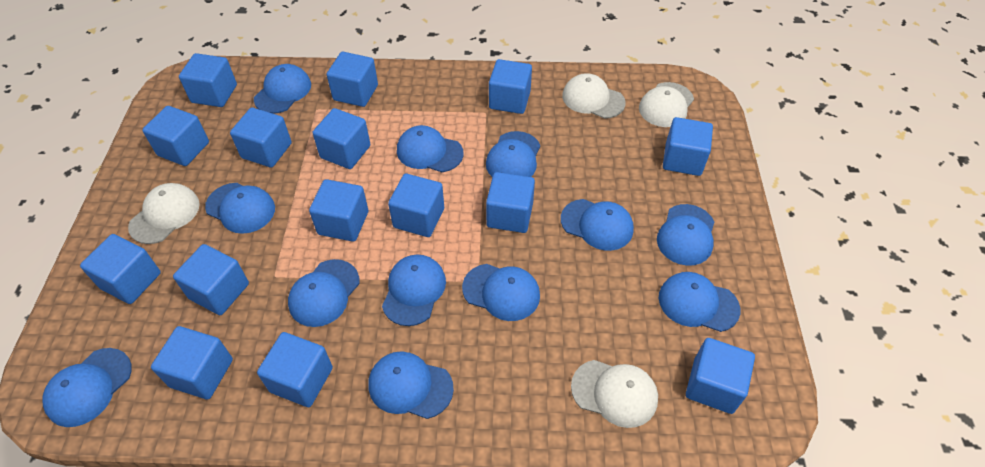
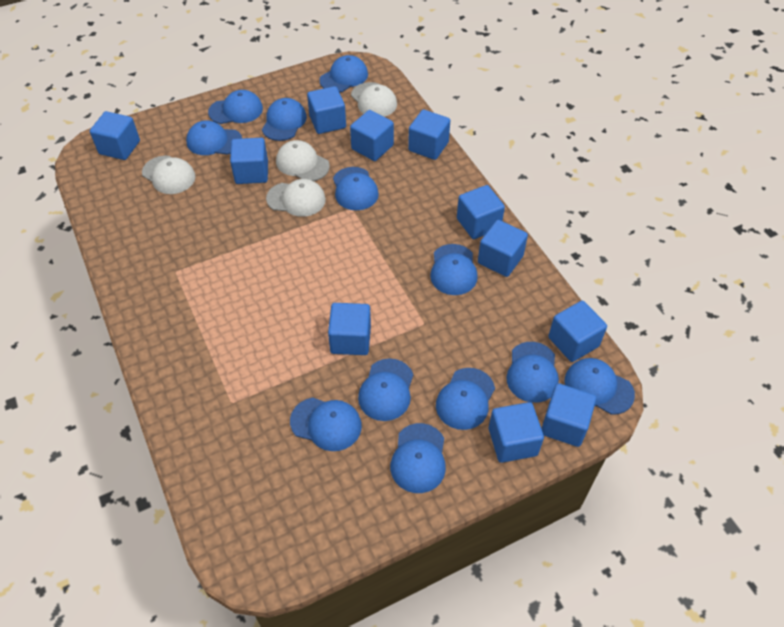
blue cube: 15 -> 11

